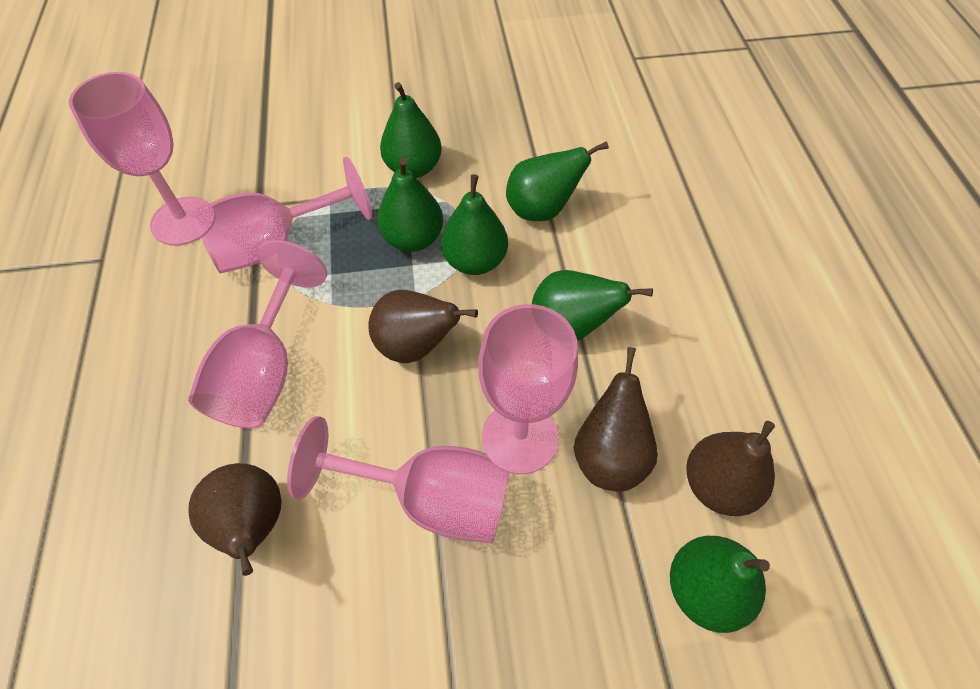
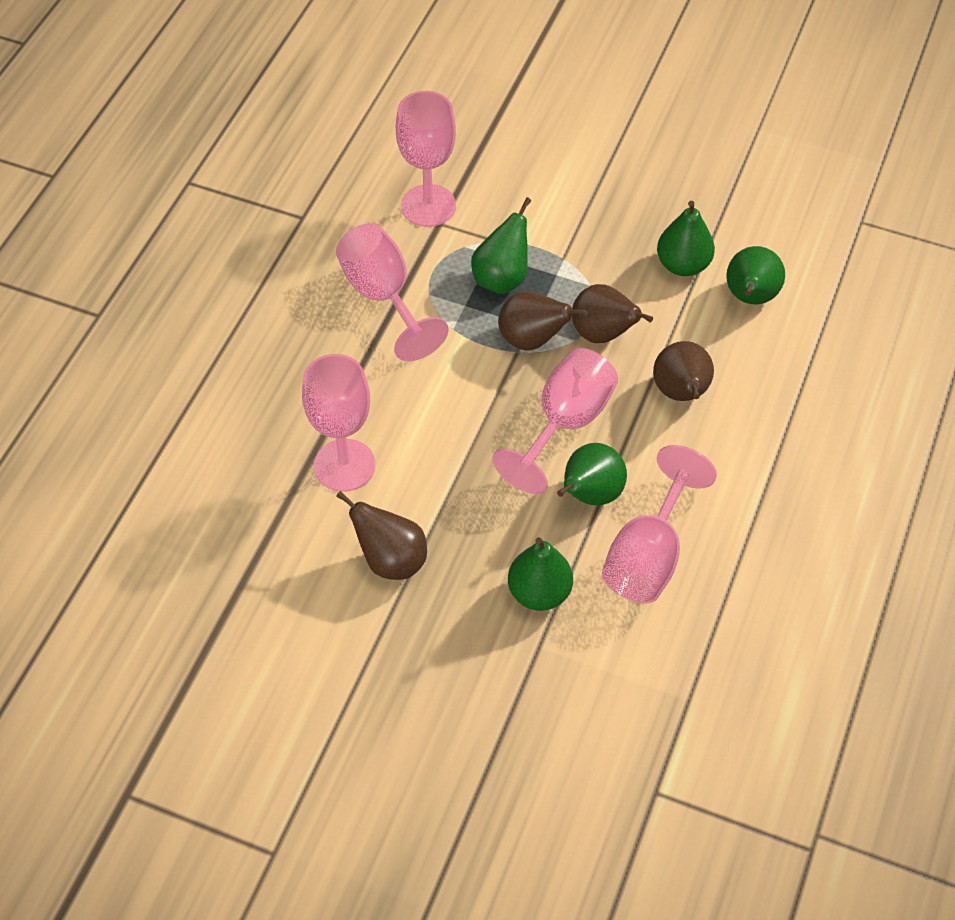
green pear: 6 -> 5

